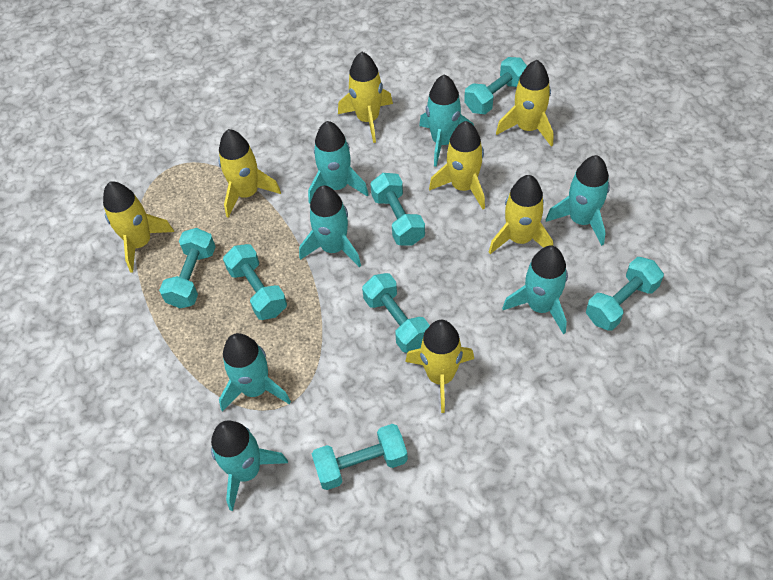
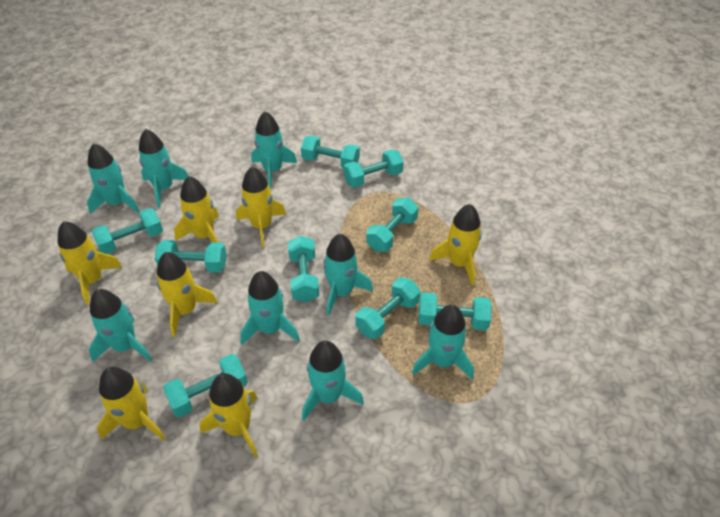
turquoise dumbbell: 7 -> 9
turquoise rocket: 7 -> 8

